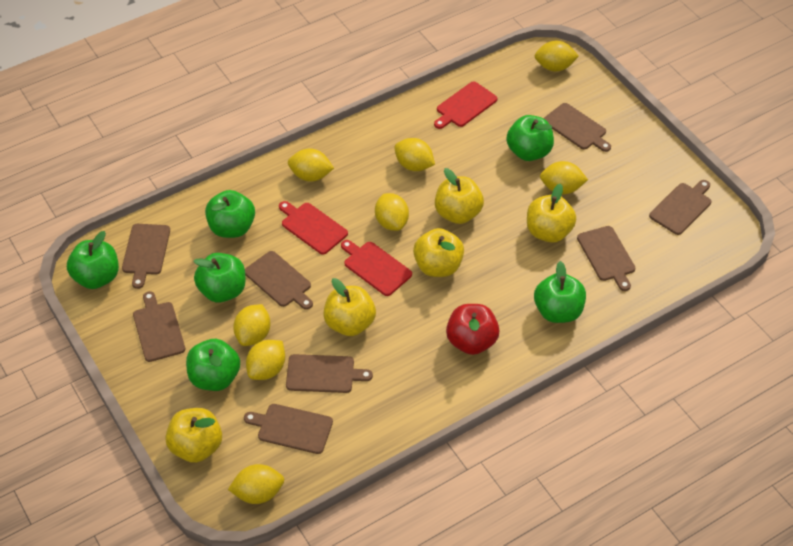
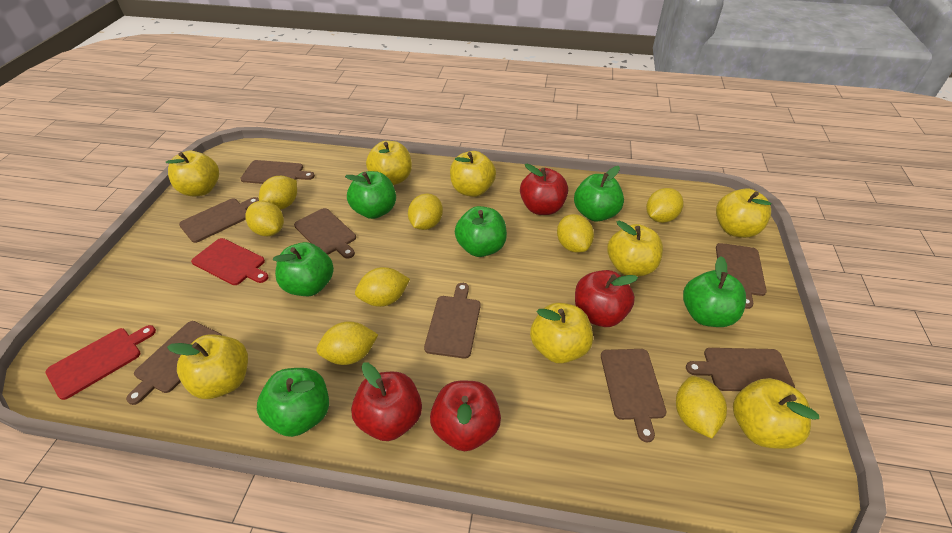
red apple: 1 -> 4
red cutting board: 3 -> 2
yellow apple: 5 -> 8

